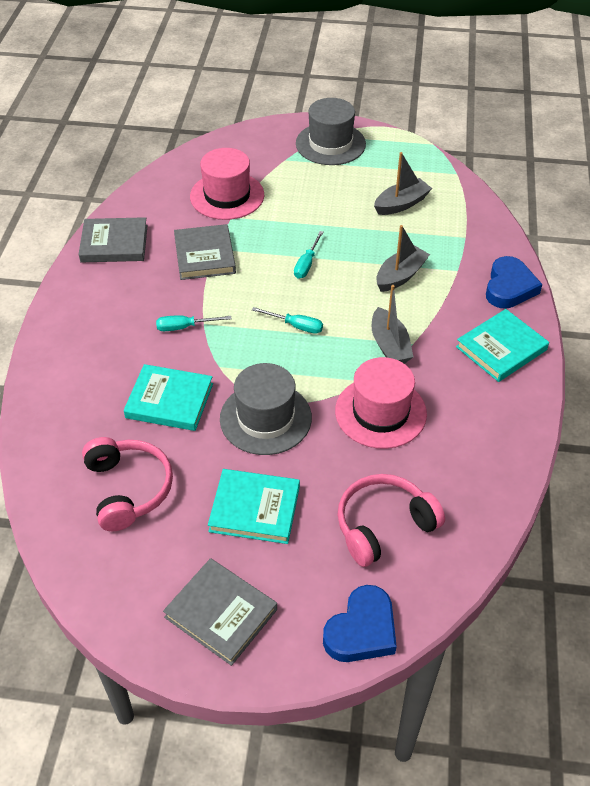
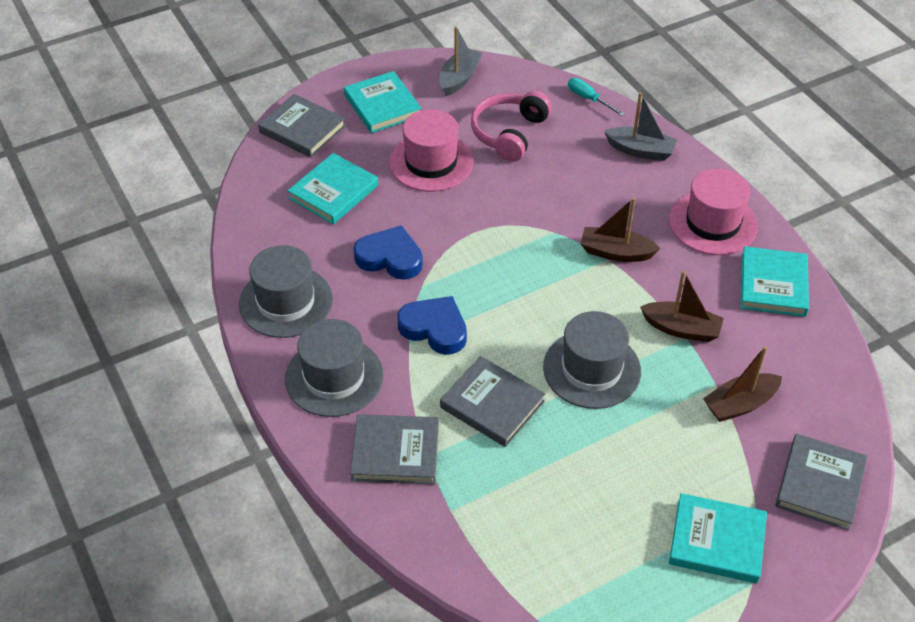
brown boat: 0 -> 3
grey boat: 3 -> 2
grey book: 3 -> 4
grey hat: 2 -> 3
pink headphones: 2 -> 1
turquoise book: 3 -> 4
turquoise screwdriver: 3 -> 1

